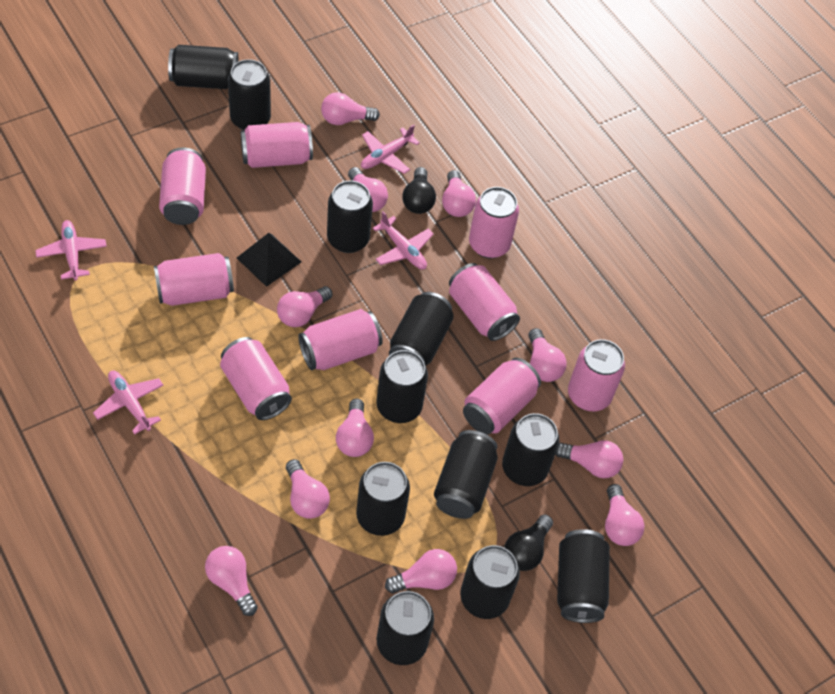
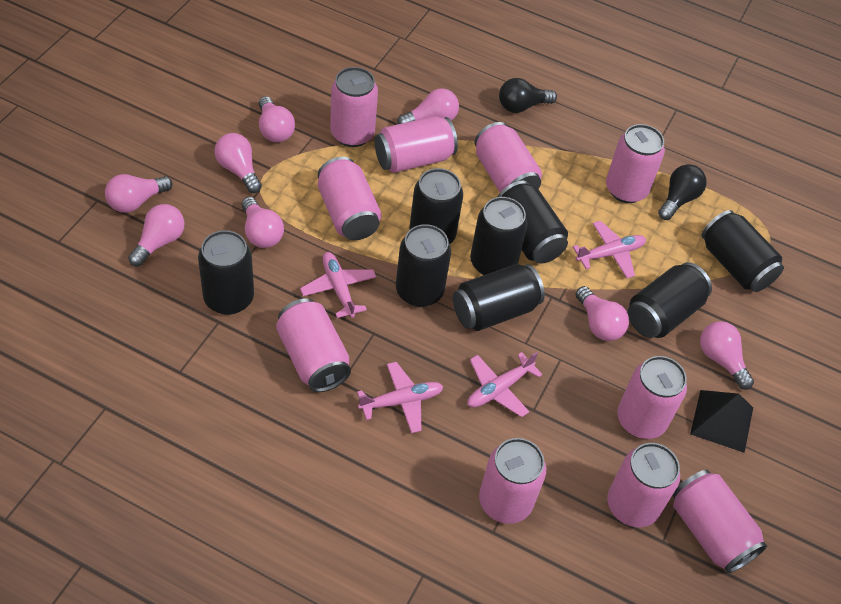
black can: 11 -> 8
pink can: 9 -> 10
pink light bulb: 11 -> 8

